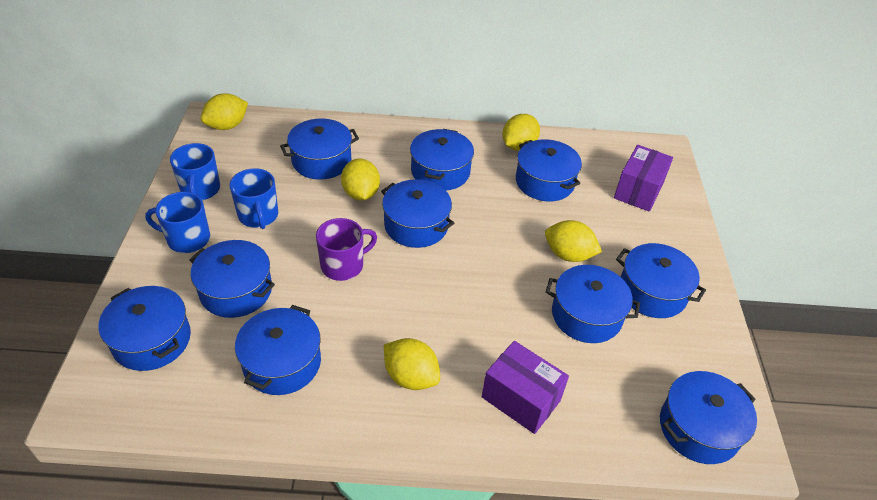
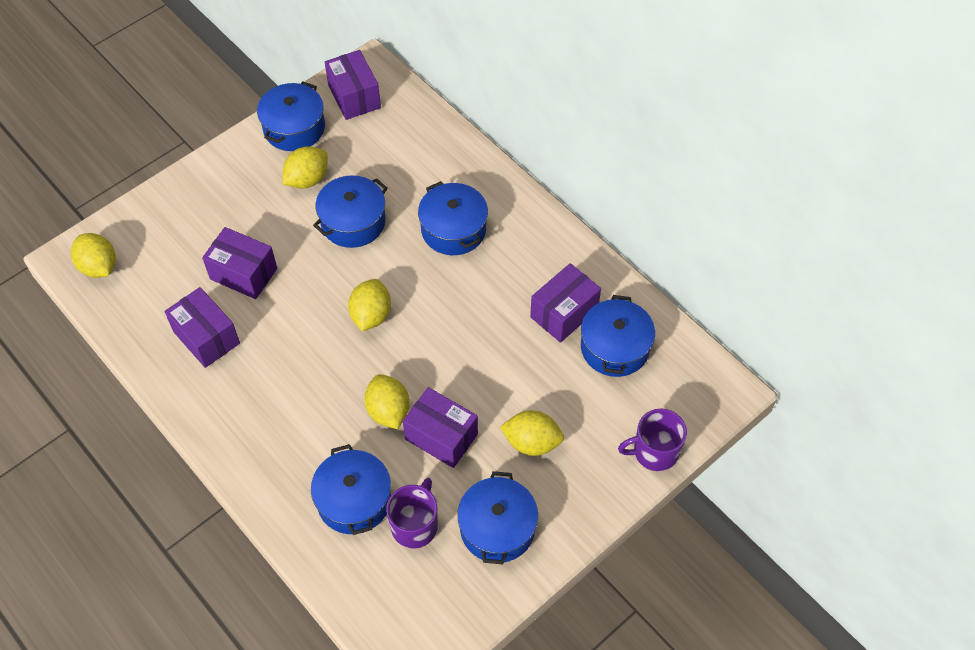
blue mug: 3 -> 0
blue pot: 10 -> 6
purple box: 2 -> 5
purple mug: 1 -> 2

